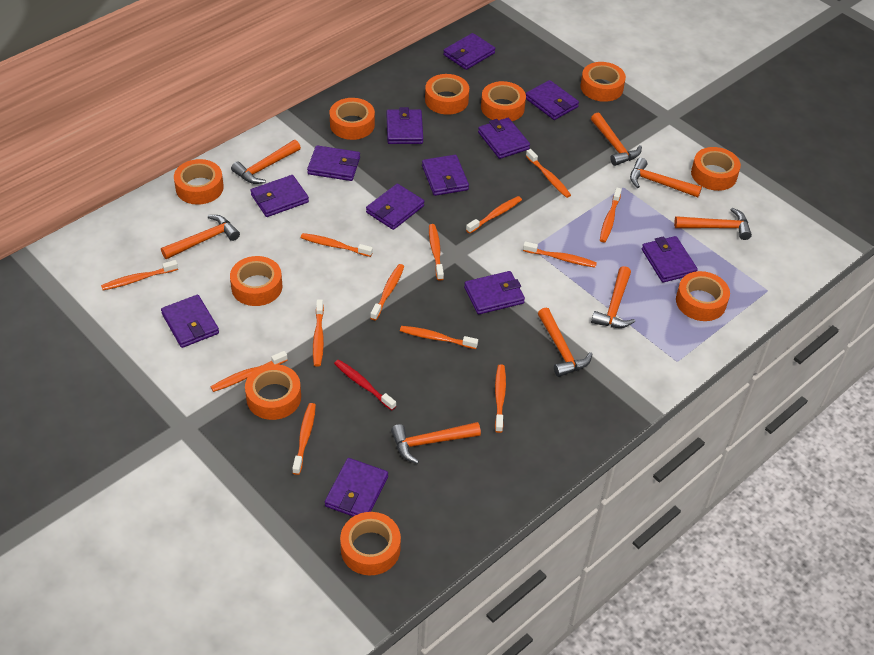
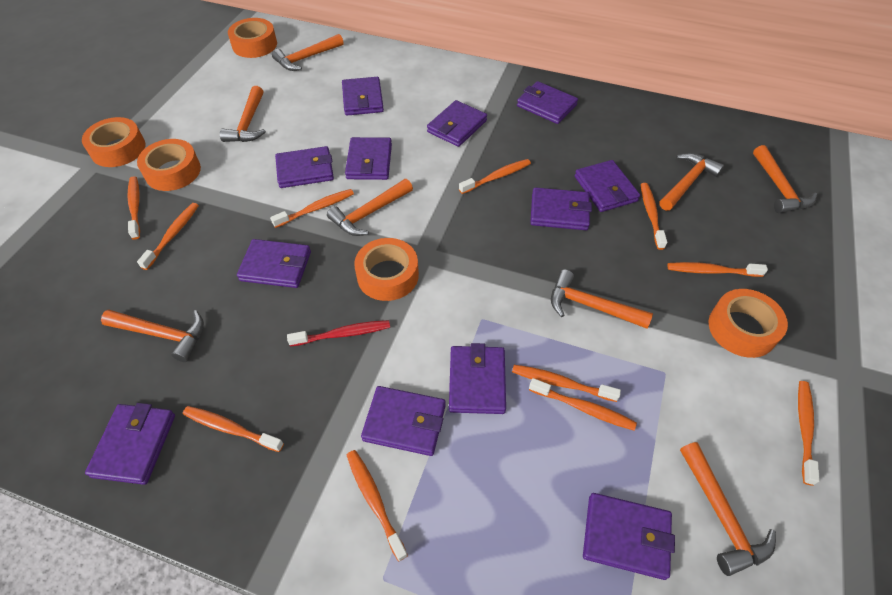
orange tape: 10 -> 5
orange toothbrush: 13 -> 11

